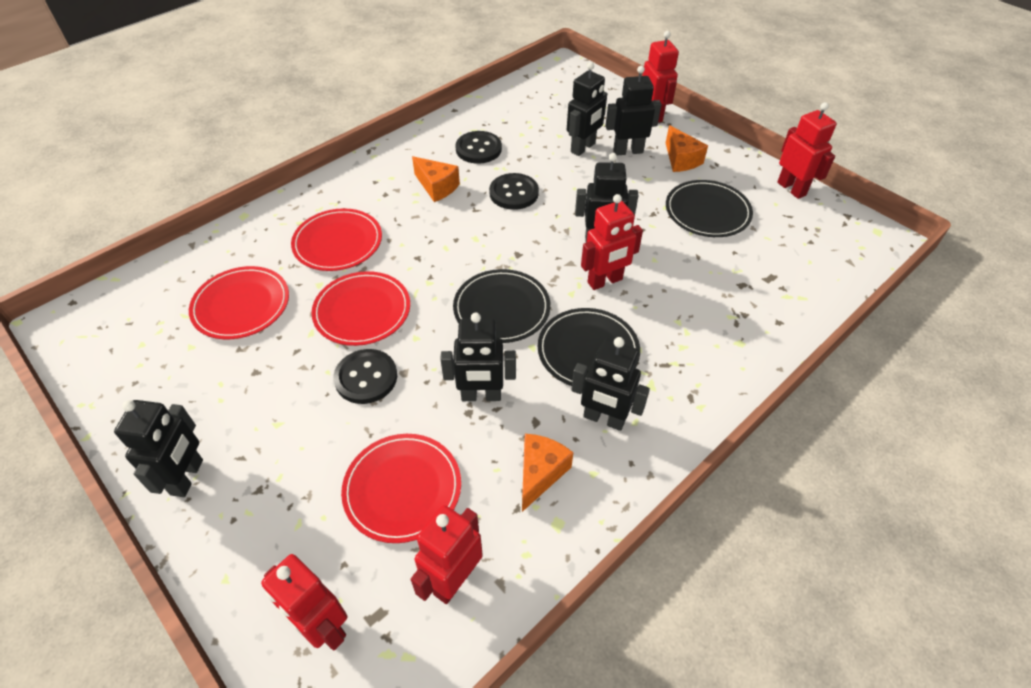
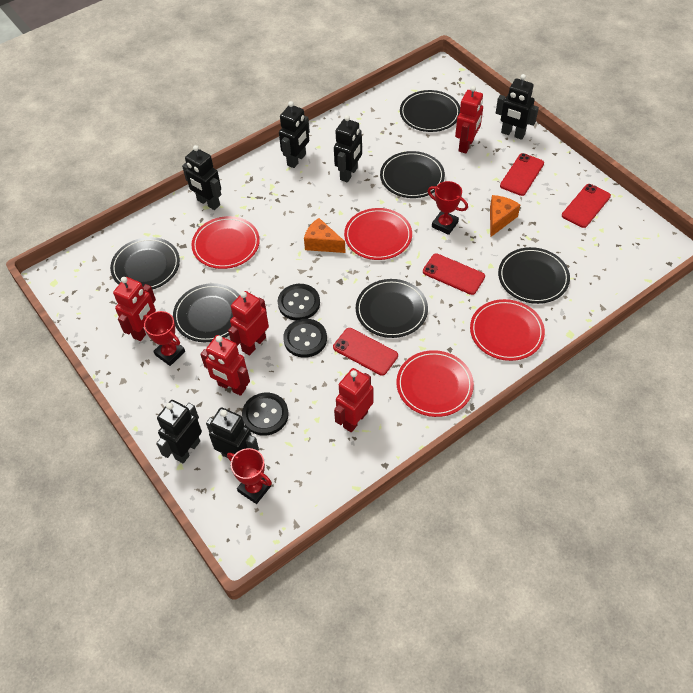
black plate: 3 -> 6
orange cheese: 3 -> 2
red phone: 0 -> 4
red trophy: 0 -> 3

